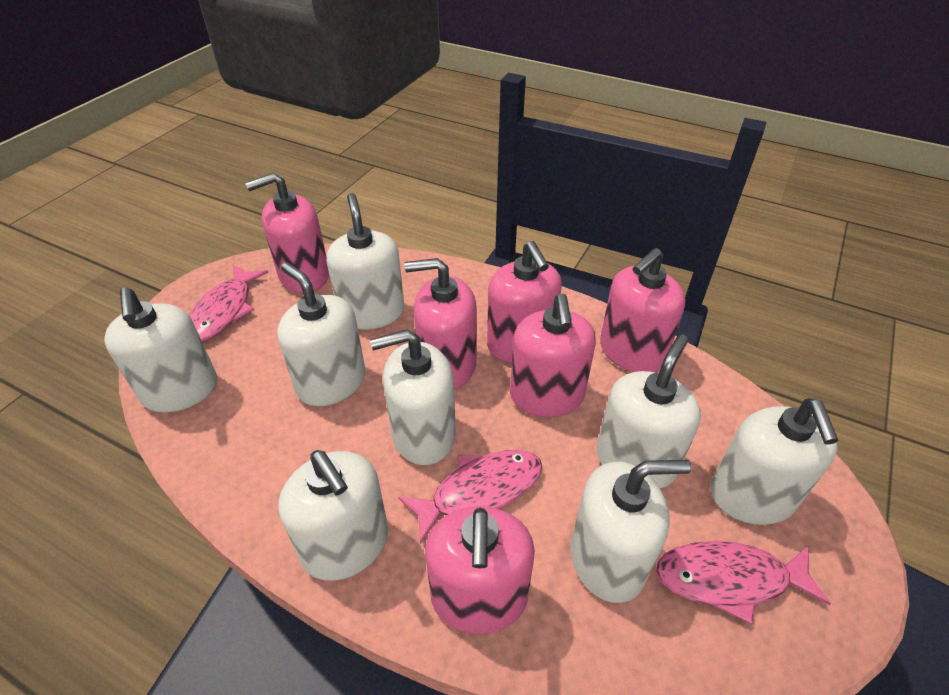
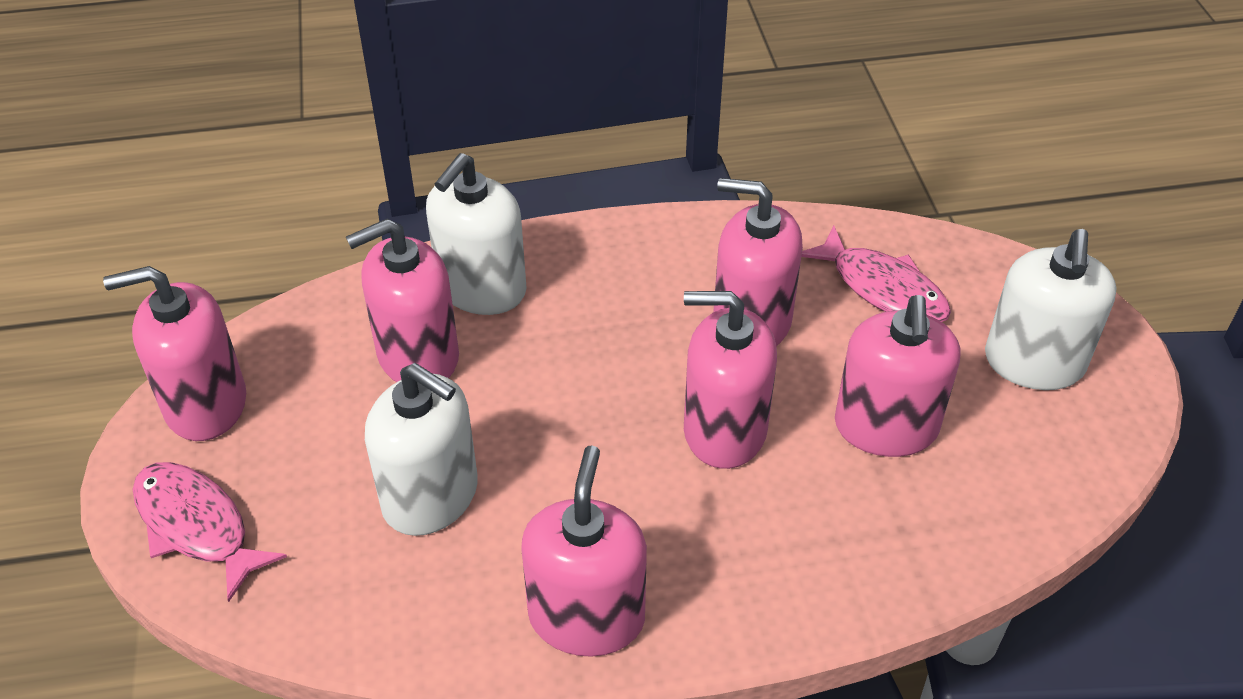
pink fish: 3 -> 2
white soap dispenser: 8 -> 3

